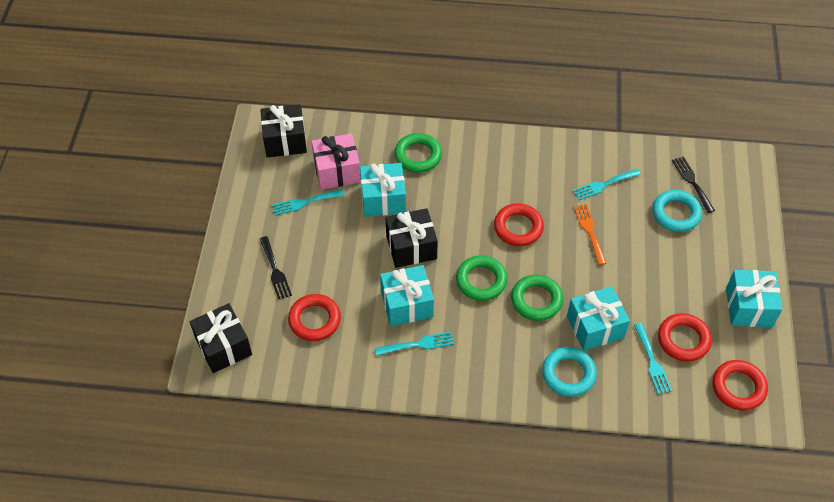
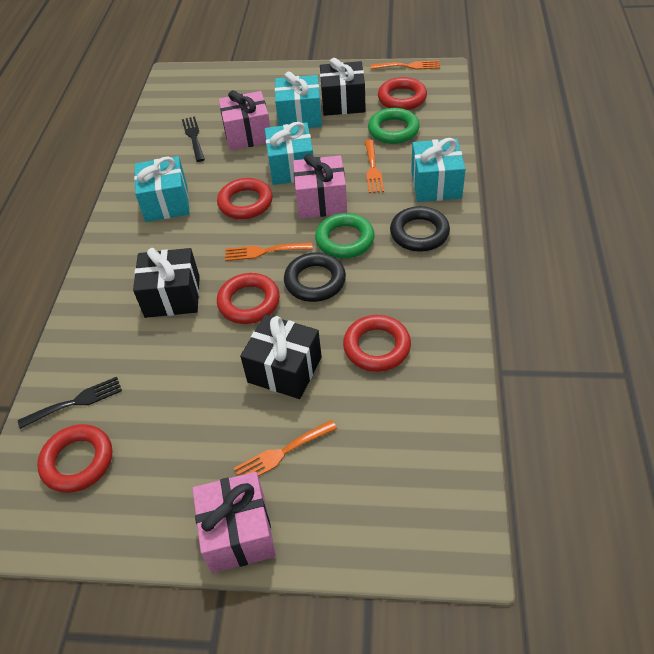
black ring: 0 -> 2
green ring: 3 -> 2
orange fork: 1 -> 4
pink gift: 1 -> 3
red ring: 4 -> 5
turquoise fork: 4 -> 0
turquoise ring: 2 -> 0

